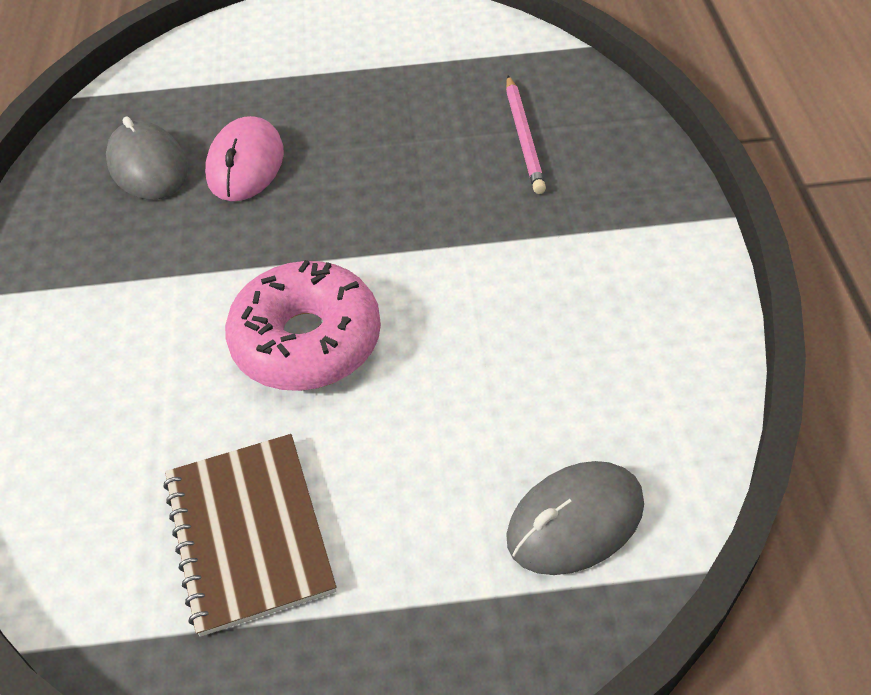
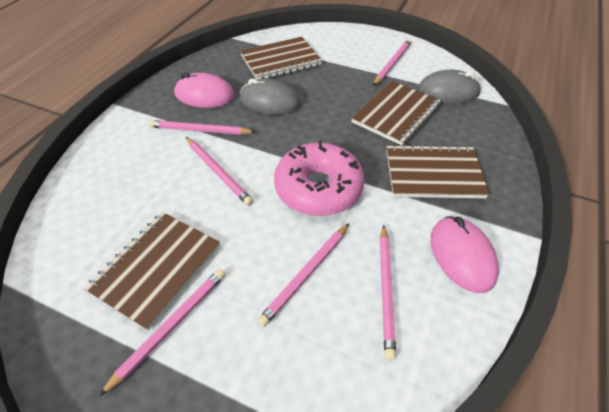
brown notebook: 1 -> 4
pink mouse: 1 -> 2
pink pencil: 1 -> 6

